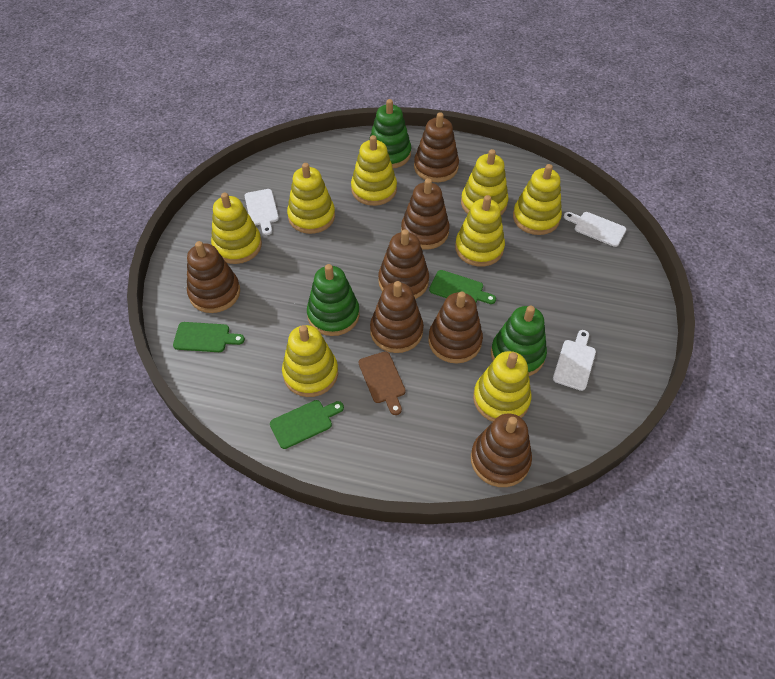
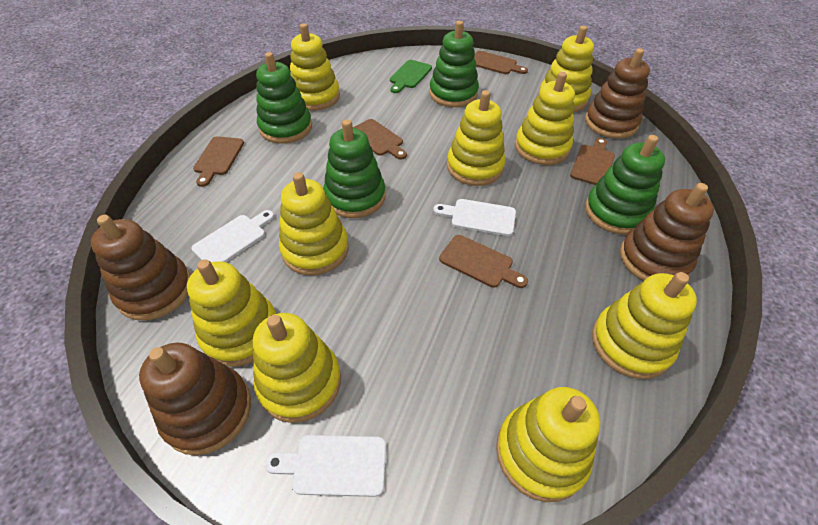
brown cutting board: 1 -> 5
brown stacking toy: 7 -> 4
green cutting board: 3 -> 1
green stacking toy: 3 -> 4
yellow stacking toy: 8 -> 9

